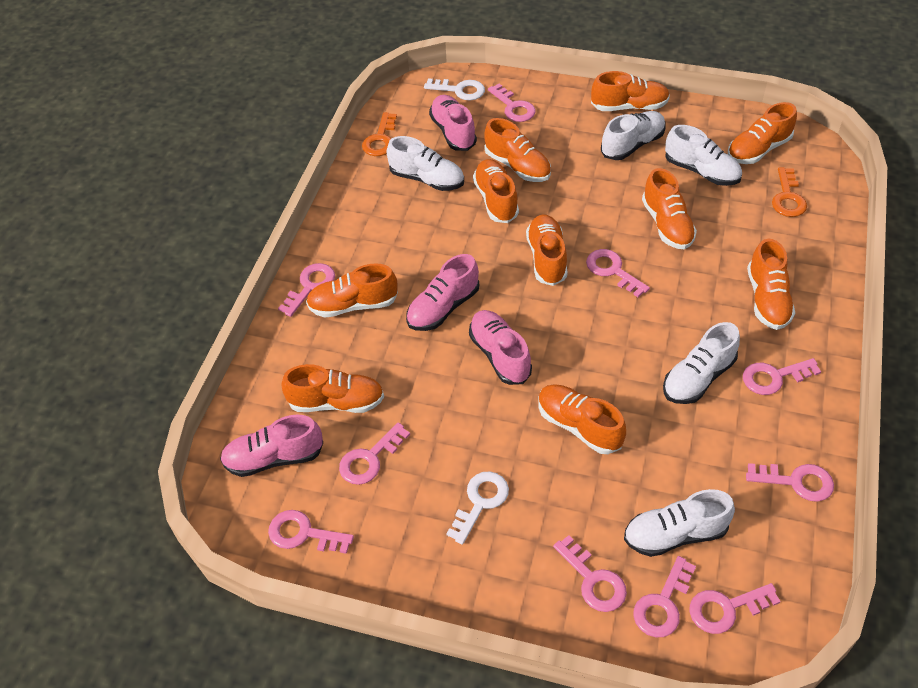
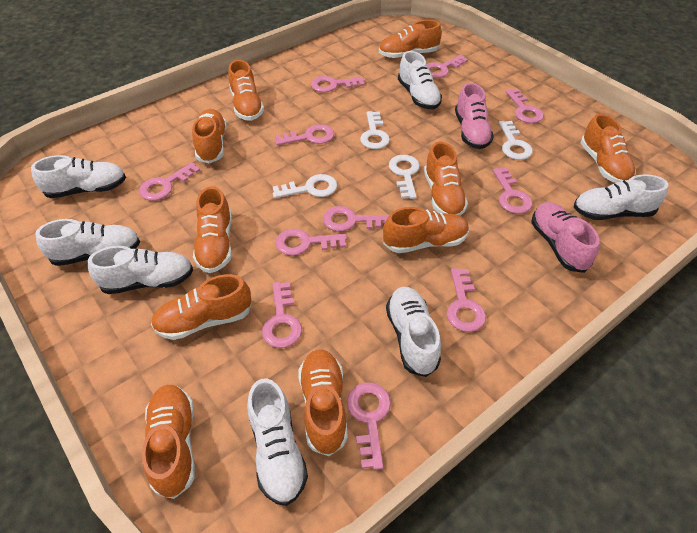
orange key: 2 -> 0
pink key: 10 -> 11
pink shoe: 4 -> 2
white key: 2 -> 4
white shoe: 5 -> 7

